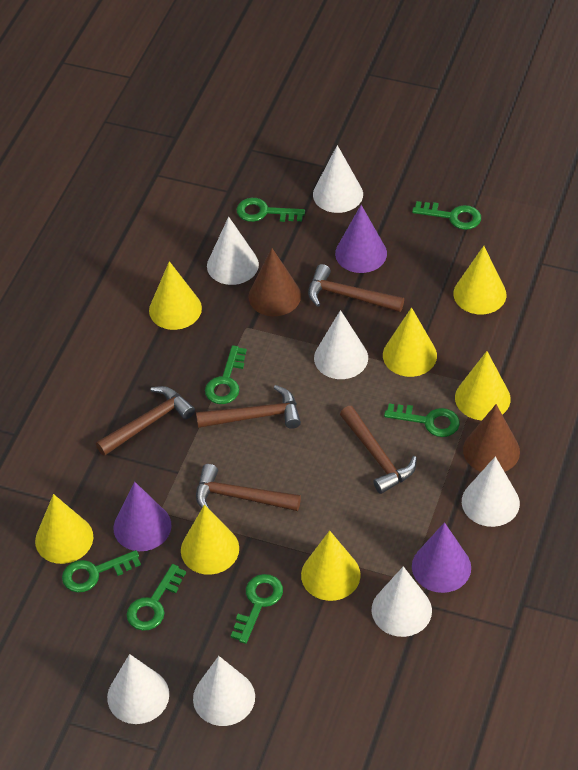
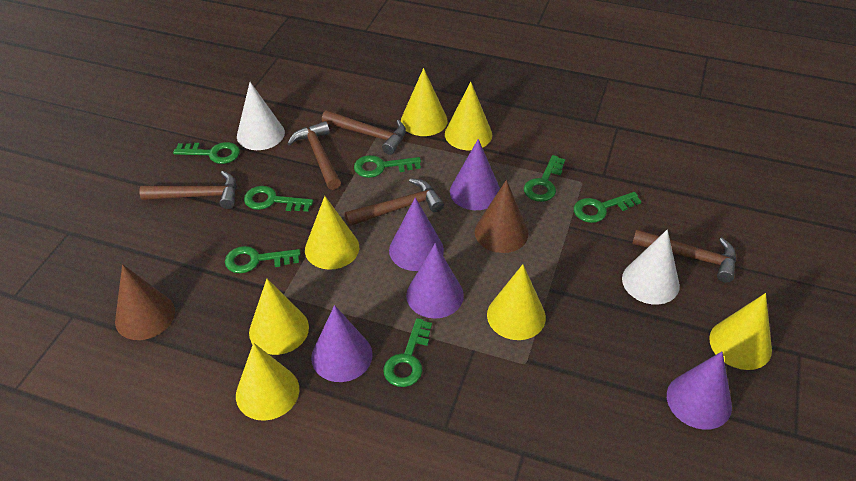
purple cone: 3 -> 5
white cone: 7 -> 2

